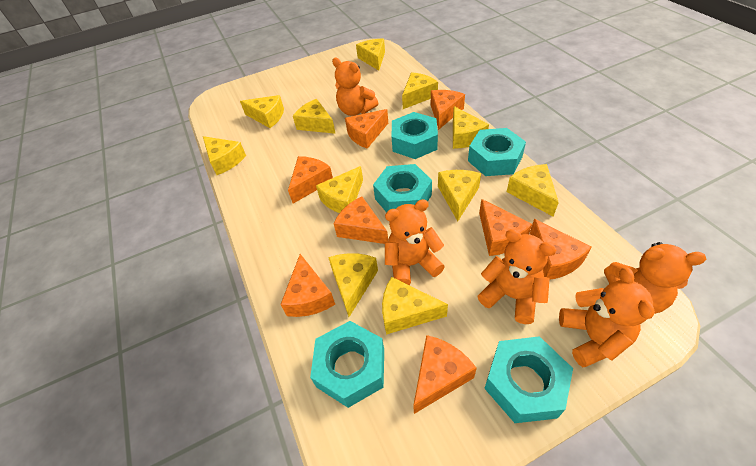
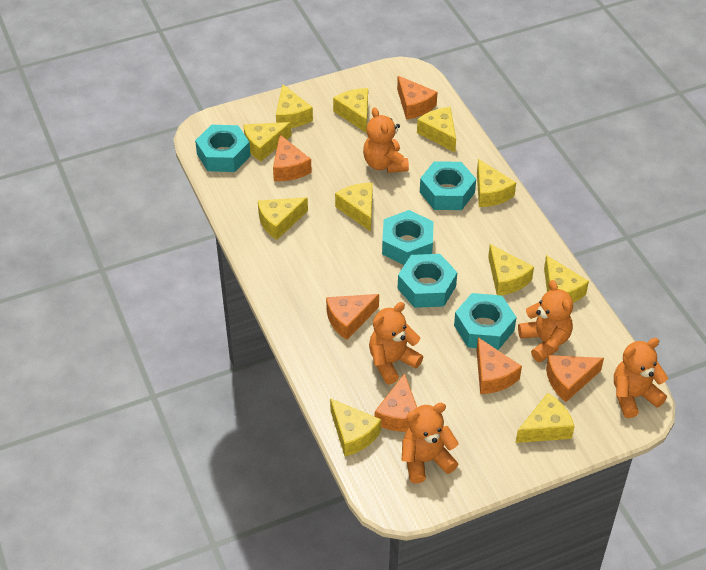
orange cheese: 8 -> 6

